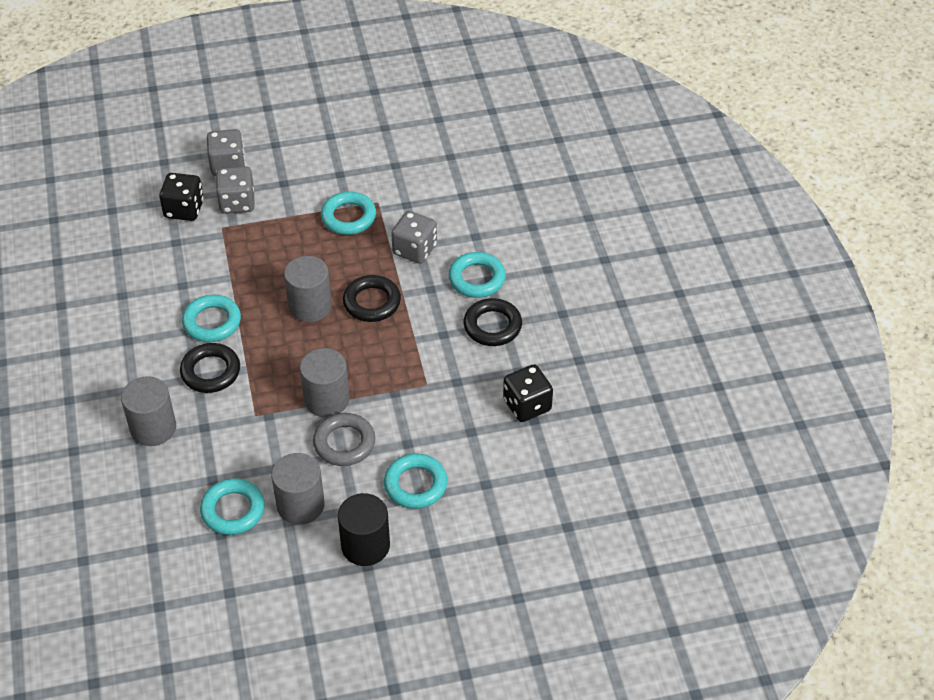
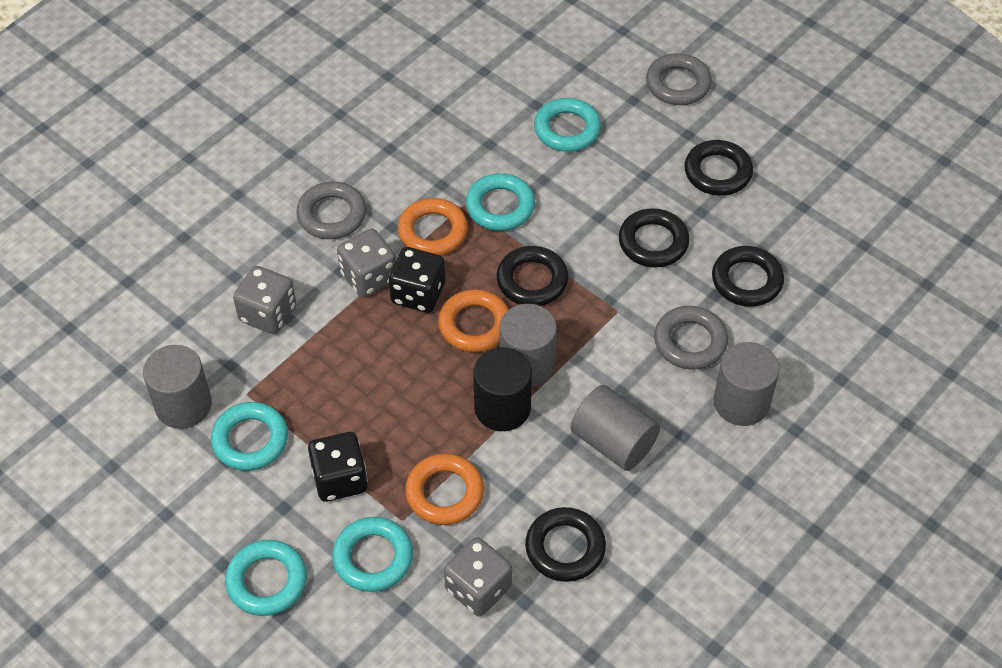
black ring: 3 -> 5
grey ring: 1 -> 3
orange ring: 0 -> 3

